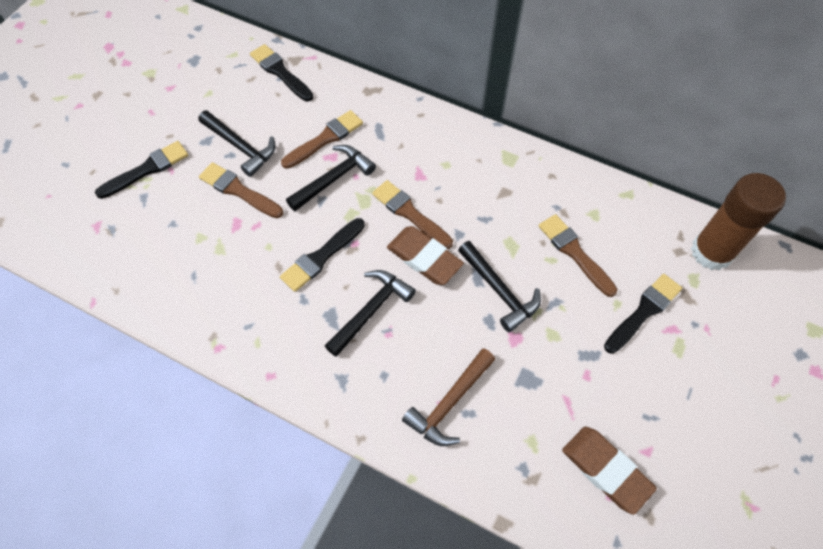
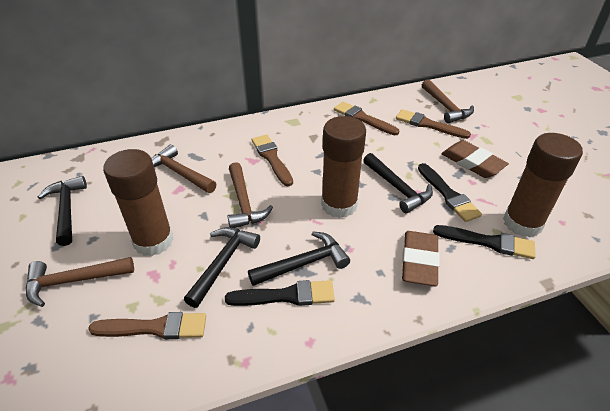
black brush: 4 -> 3
brown glue stick: 1 -> 3
brown hammer: 1 -> 4

